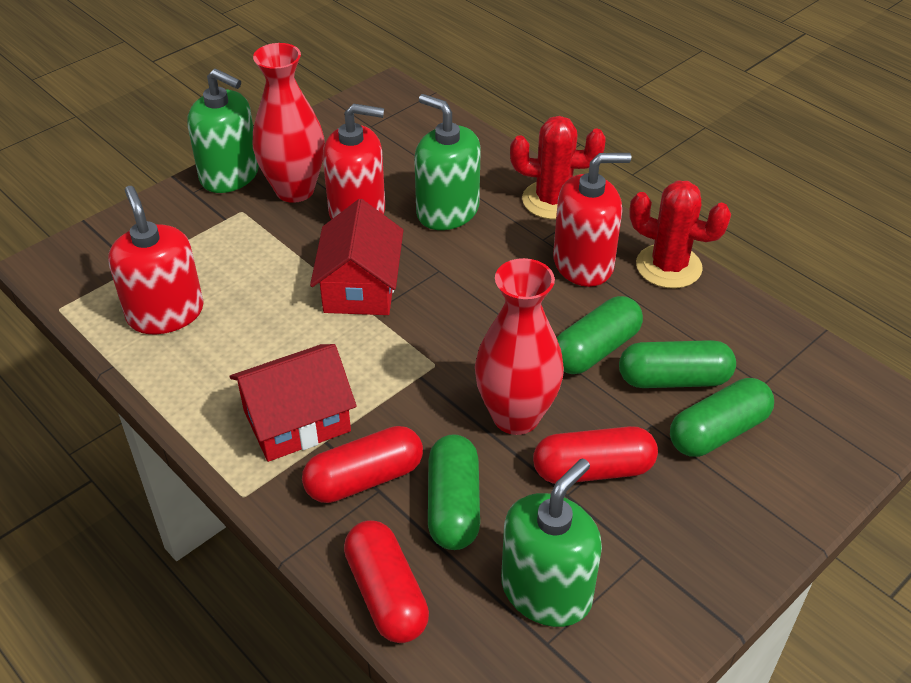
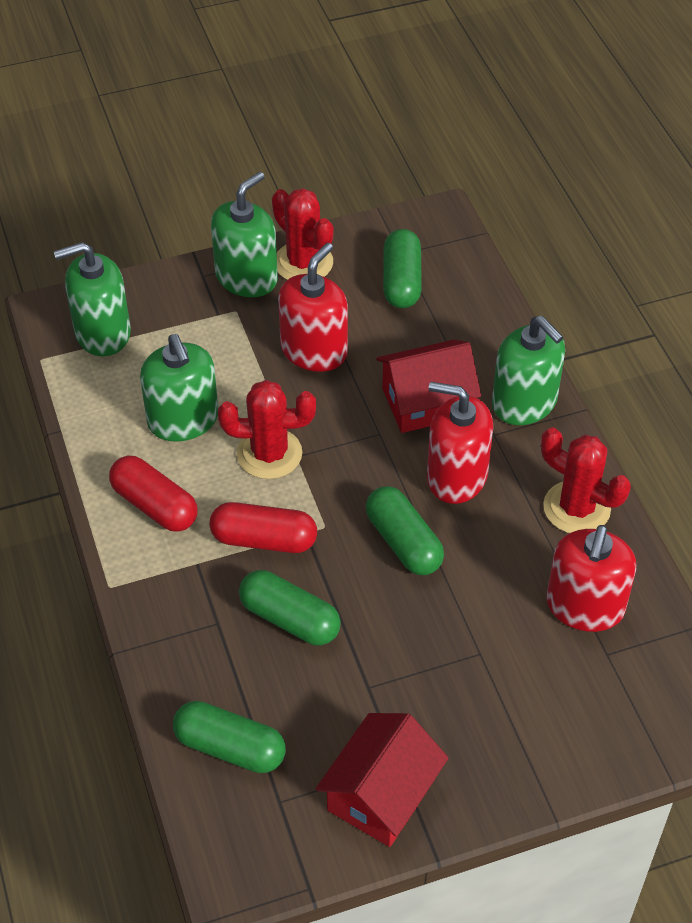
green soap dispenser: 3 -> 4
red cactus: 2 -> 3
red capsule: 3 -> 2
red vase: 2 -> 0

